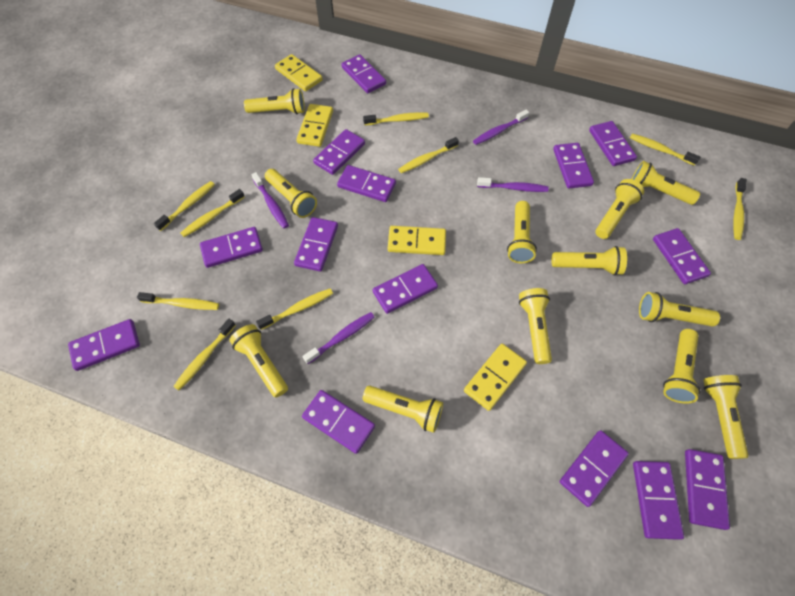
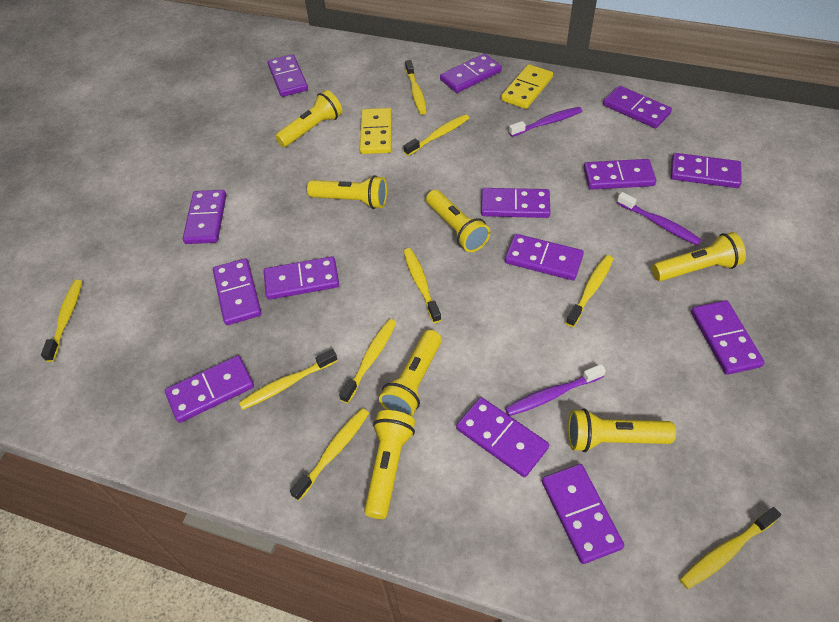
purple toothbrush: 4 -> 3
yellow domino: 4 -> 2
yellow flashlight: 12 -> 7

